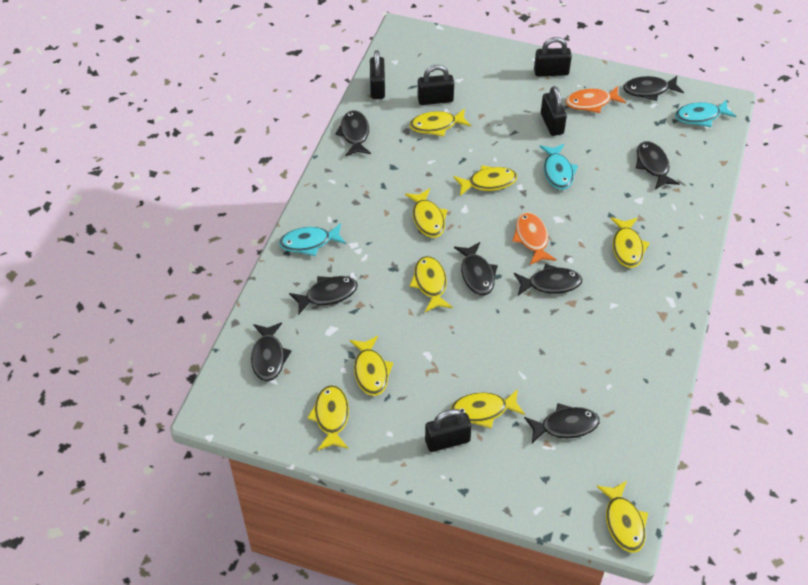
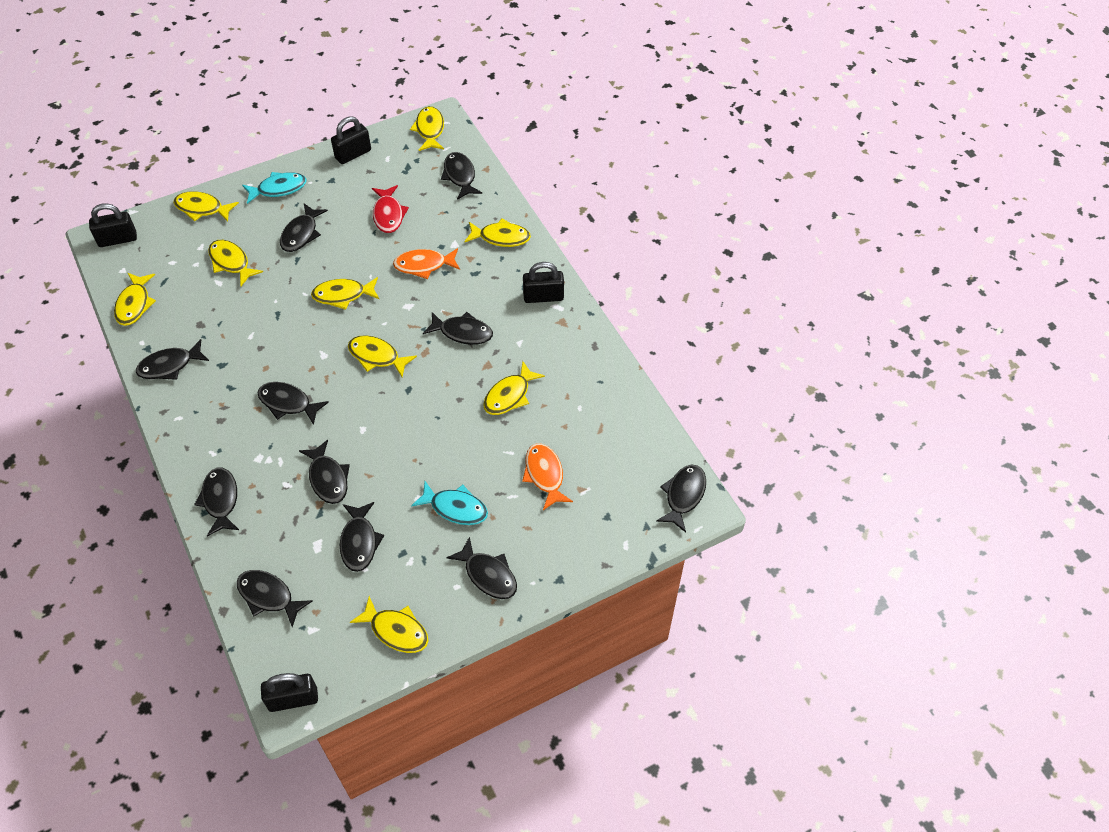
black fish: 8 -> 11
black padlock: 5 -> 4
red fish: 0 -> 1
turquoise fish: 3 -> 2

